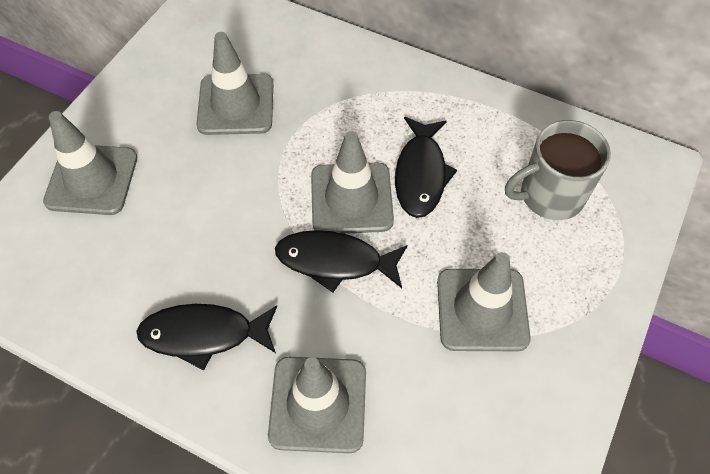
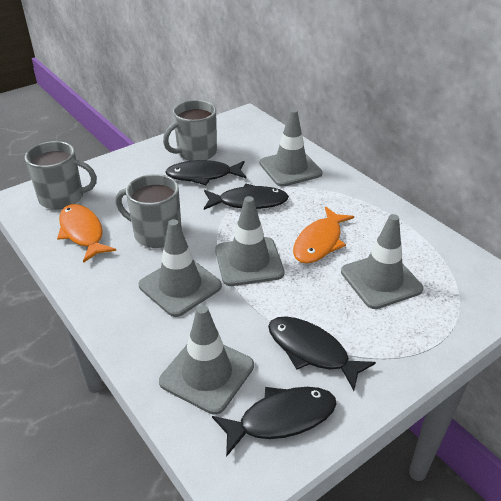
black fish: 3 -> 4
grey mug: 1 -> 3
orange fish: 0 -> 2

